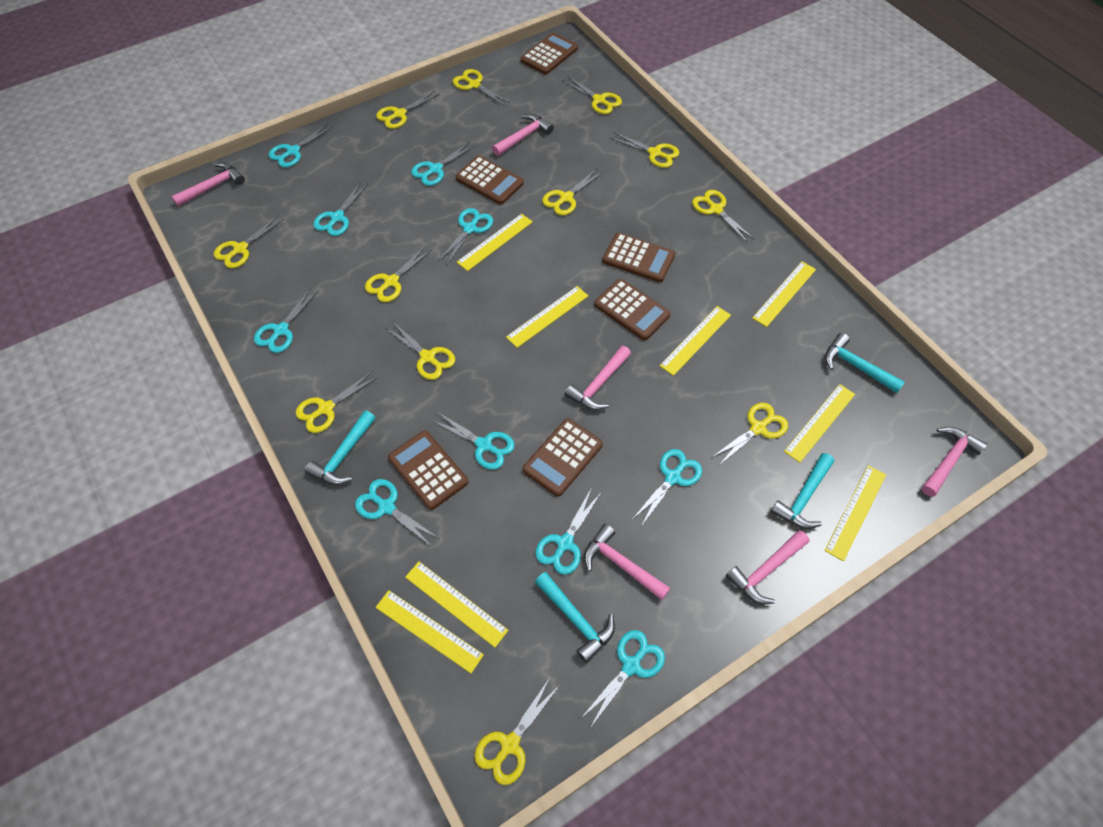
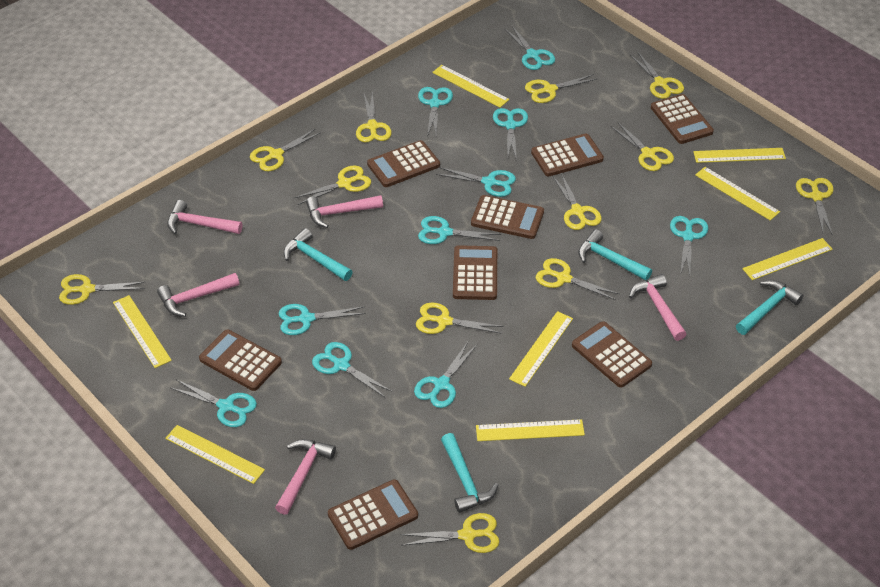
brown calculator: 6 -> 8
pink hammer: 6 -> 5

